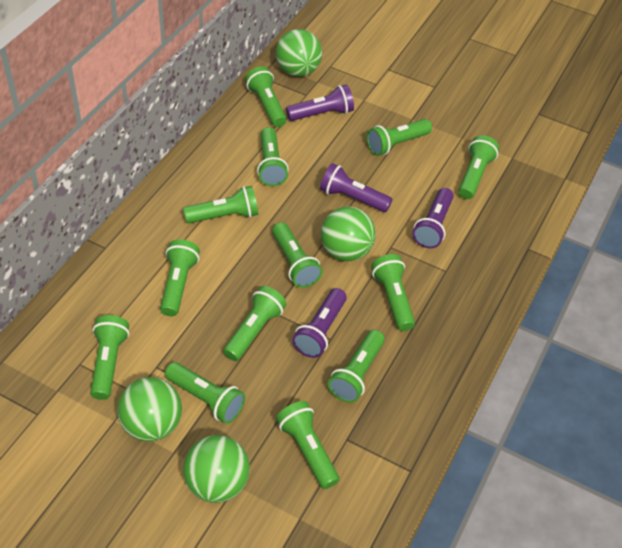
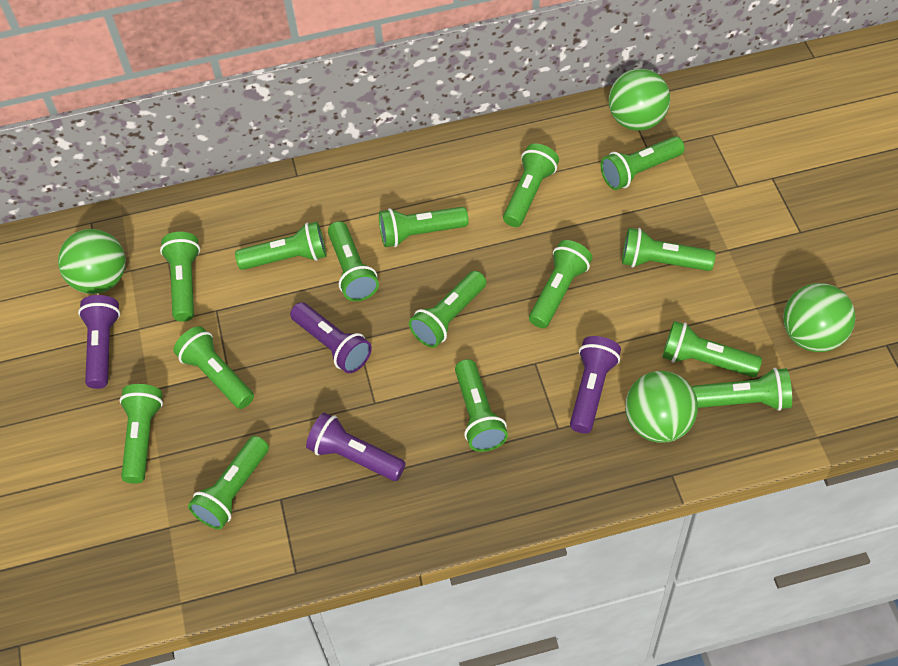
green flashlight: 13 -> 15

